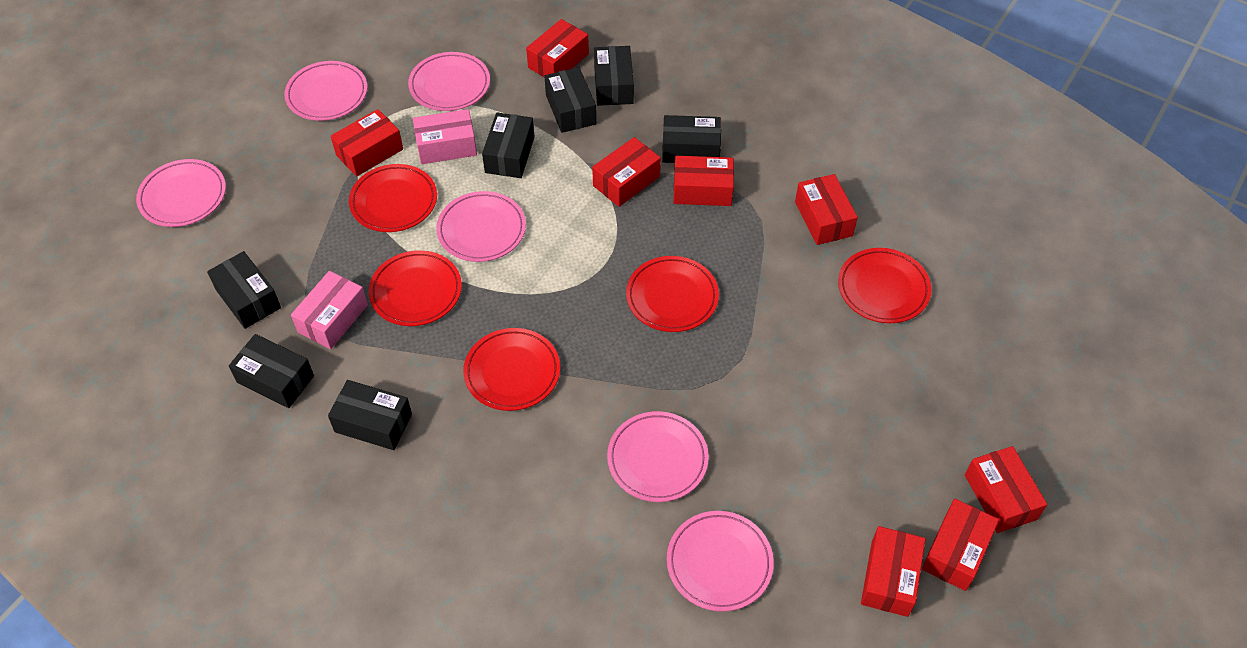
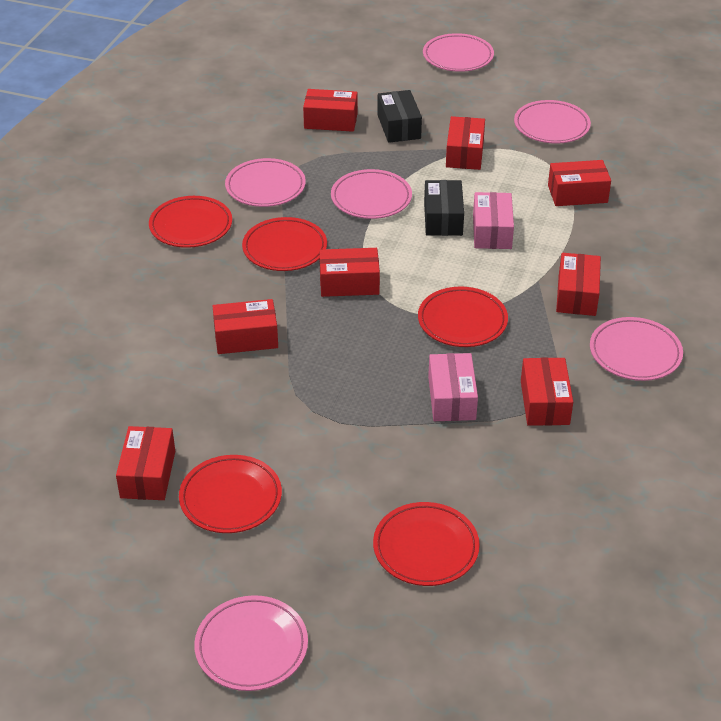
black box: 7 -> 2

